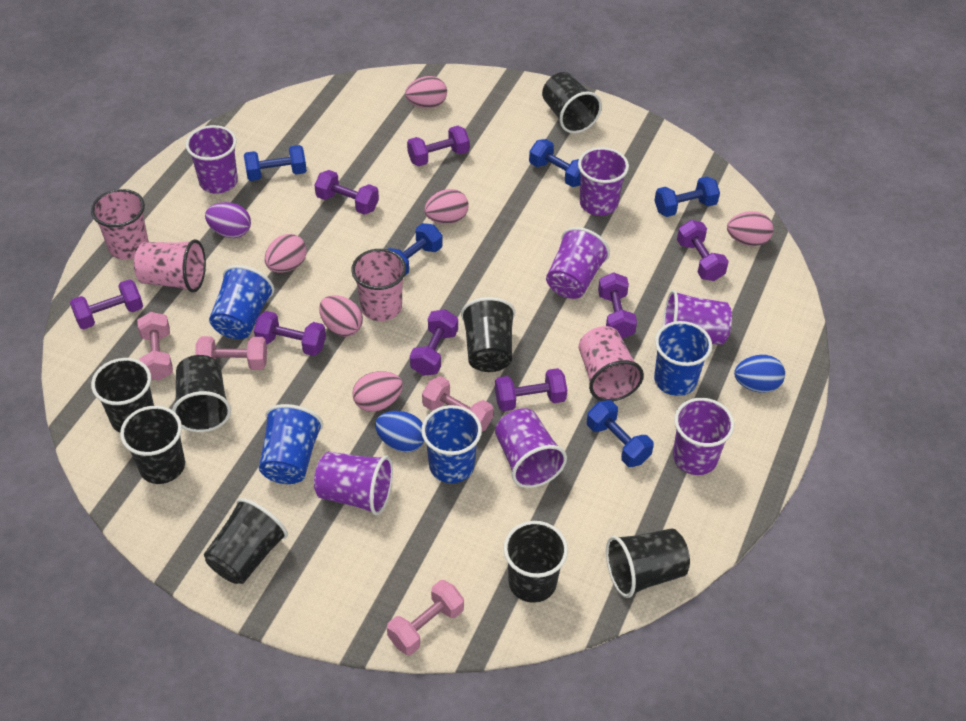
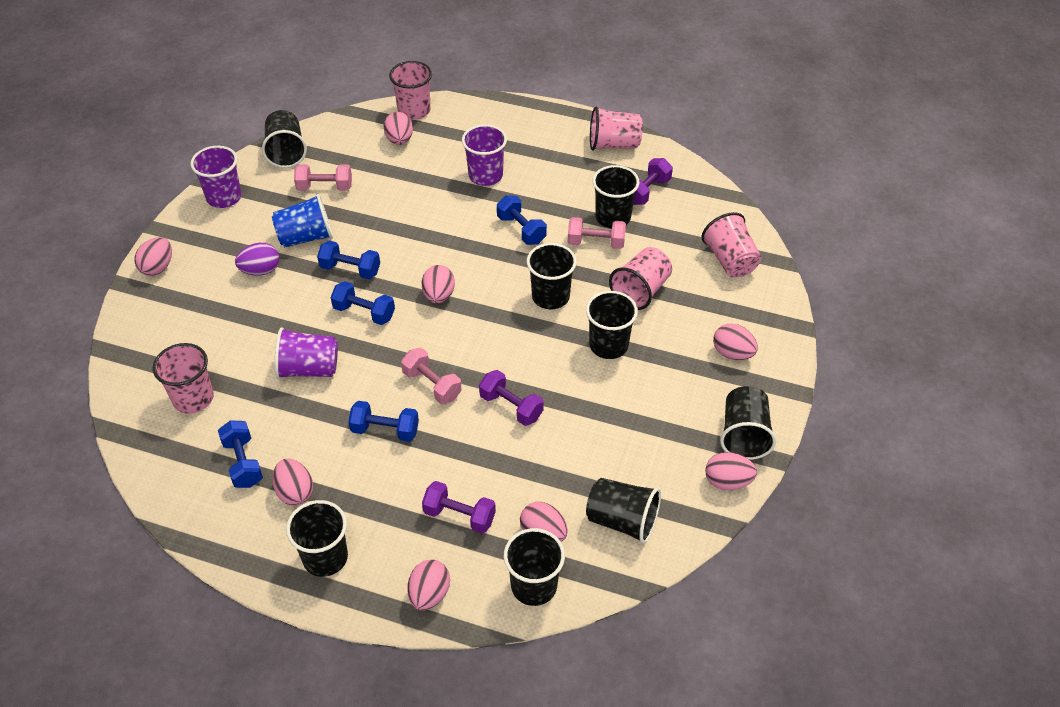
blue cup: 4 -> 1
blue egg: 2 -> 0
pink cup: 4 -> 5
pink dumbbell: 4 -> 3
pink egg: 6 -> 8
purple cup: 7 -> 3
purple dumbbell: 8 -> 3

